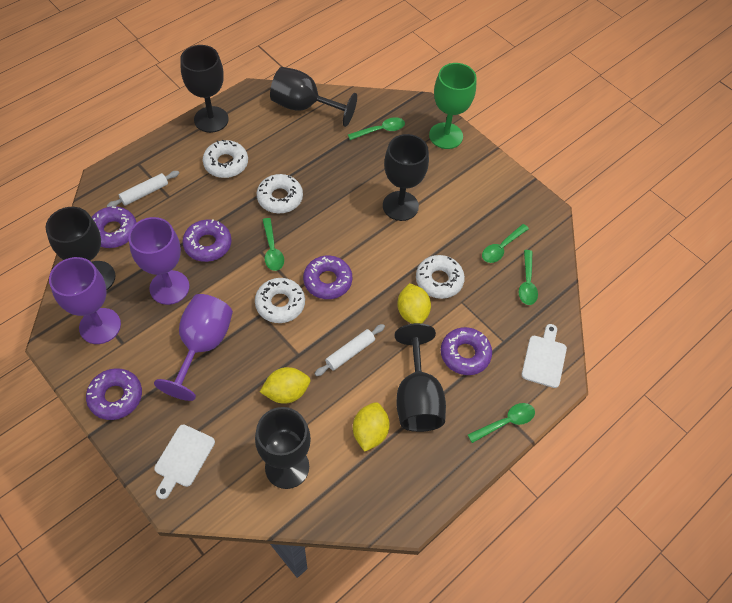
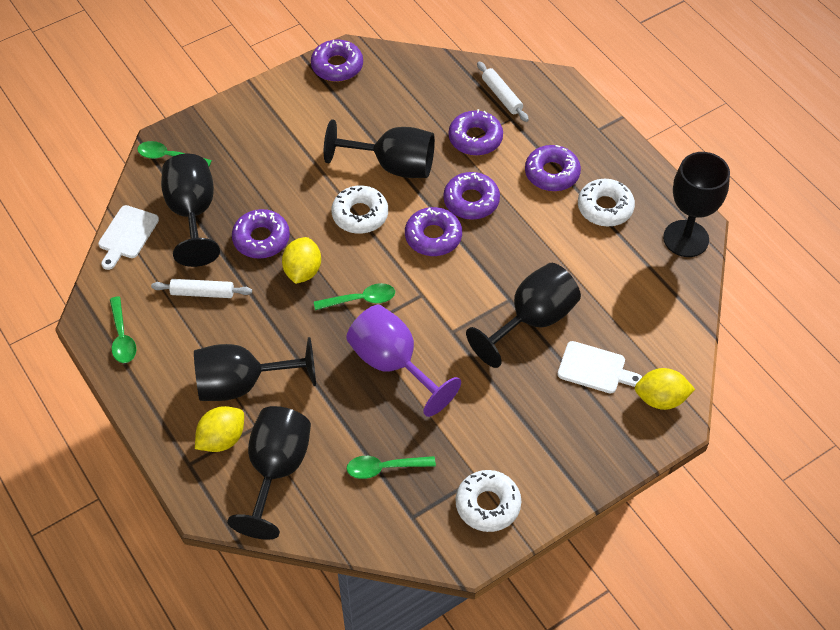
green goblet: 1 -> 0
green spoon: 5 -> 4
purple donut: 5 -> 6
purple goblet: 3 -> 1
white donut: 4 -> 3

